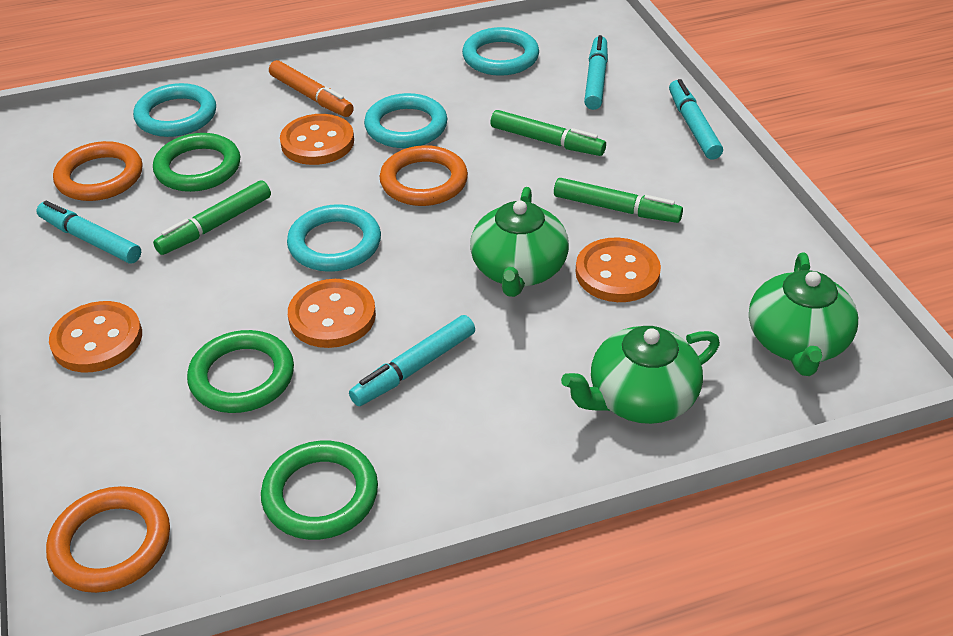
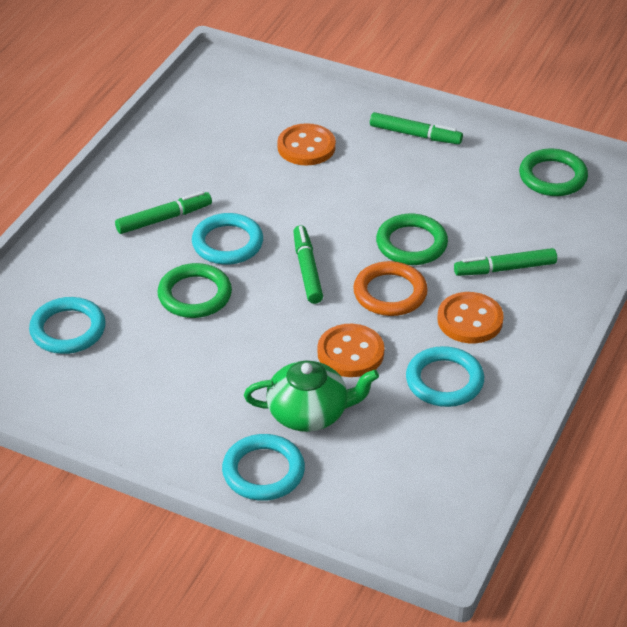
green marker: 3 -> 4
green teapot: 3 -> 1
orange button: 4 -> 3
orange marker: 1 -> 0
orange ring: 3 -> 1
turquoise marker: 4 -> 0

